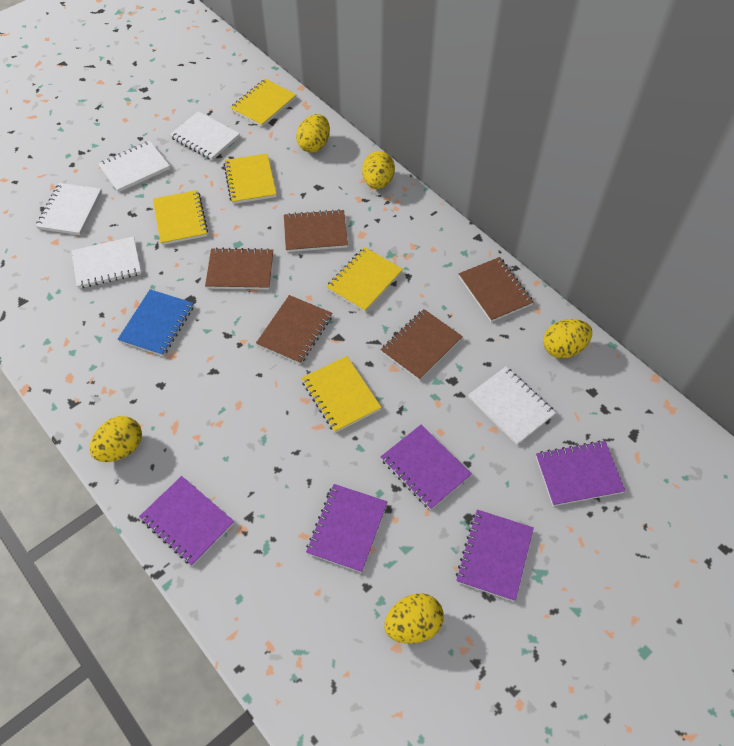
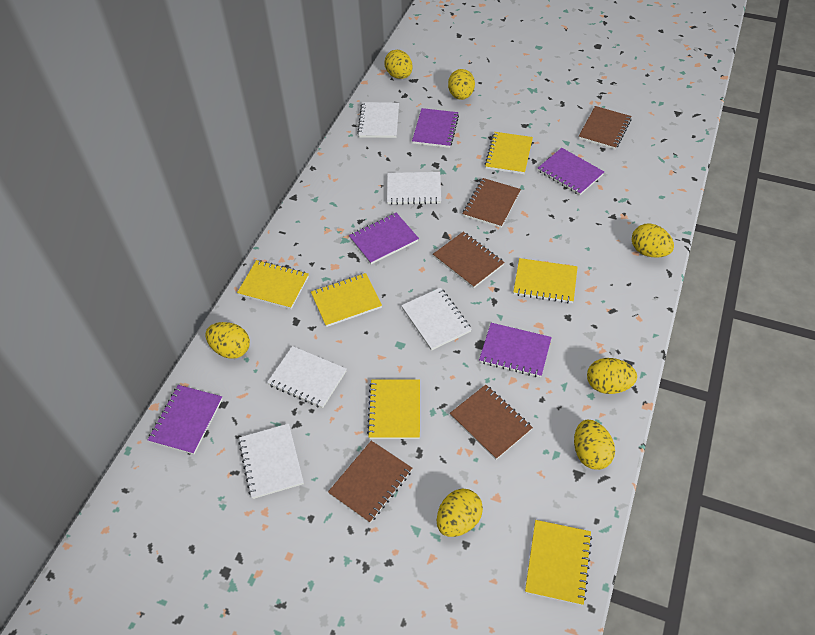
blue notebook: 1 -> 0
yellow egg: 5 -> 7
yellow notebook: 5 -> 6

